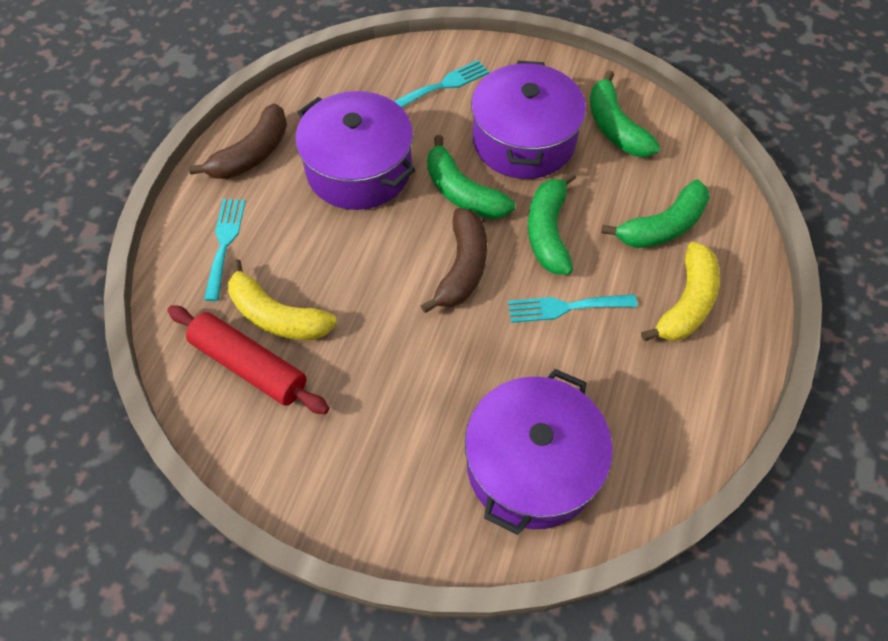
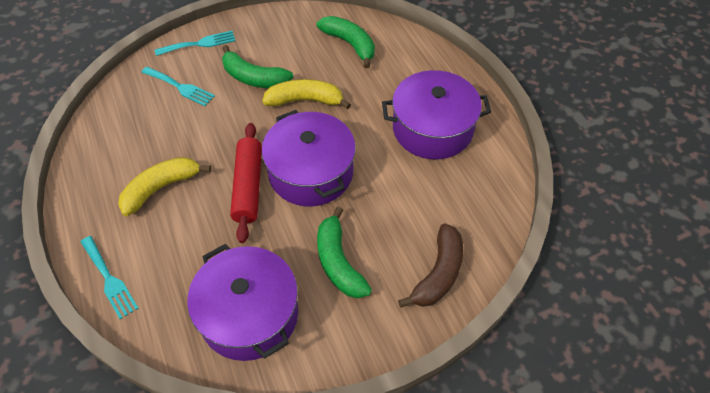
brown banana: 2 -> 1
green banana: 4 -> 3

